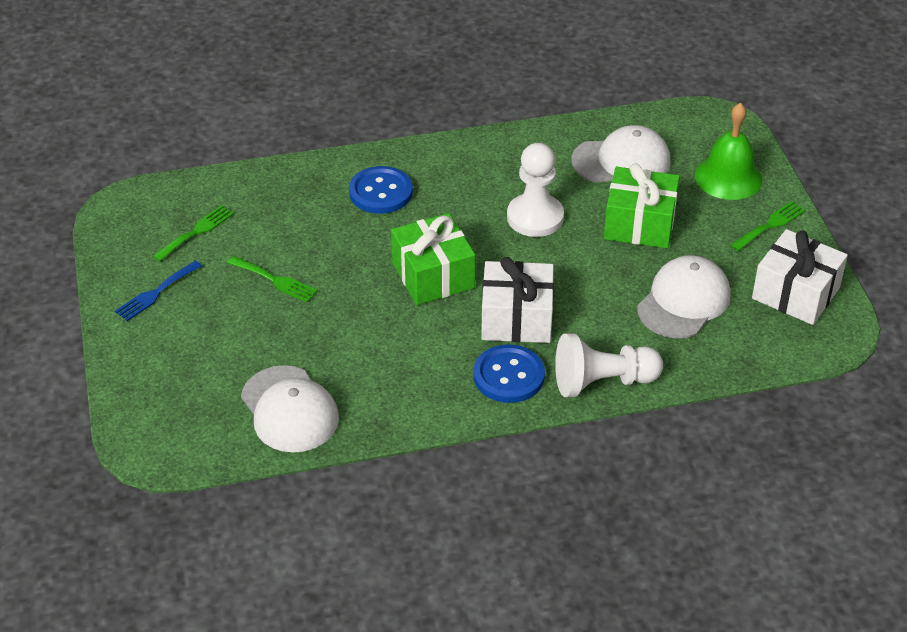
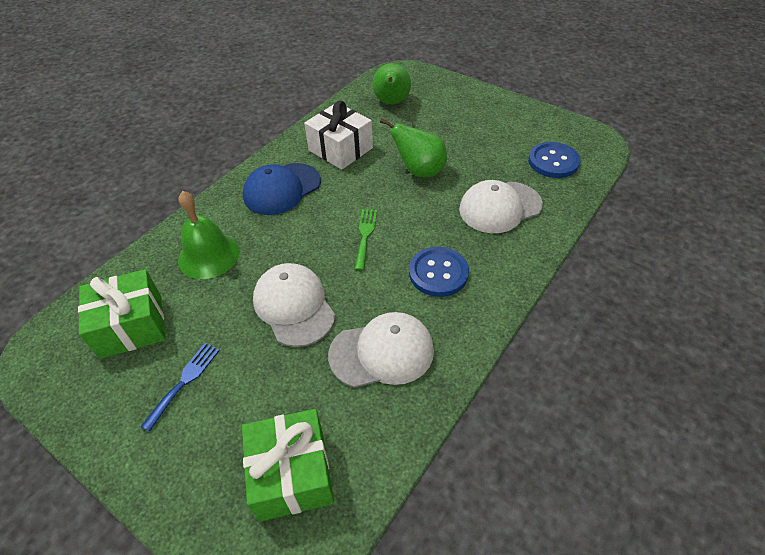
blue cap: 0 -> 1
green fork: 3 -> 1
green pear: 0 -> 2
white gift: 2 -> 1
white pawn: 2 -> 0

